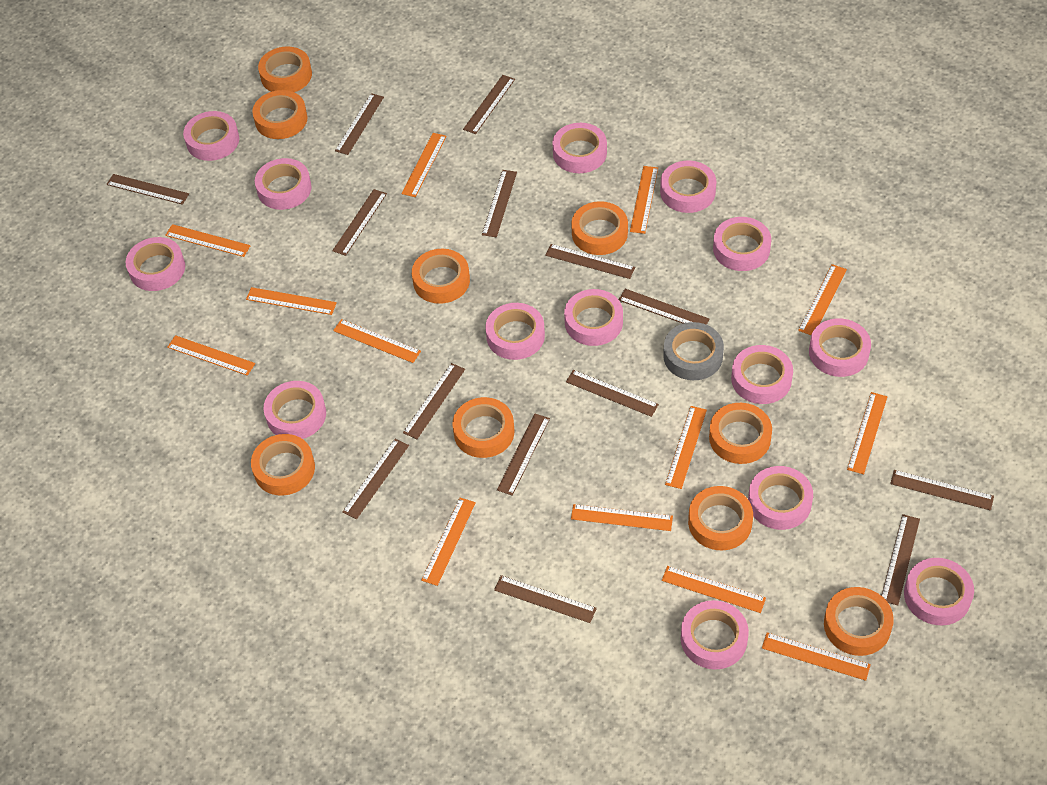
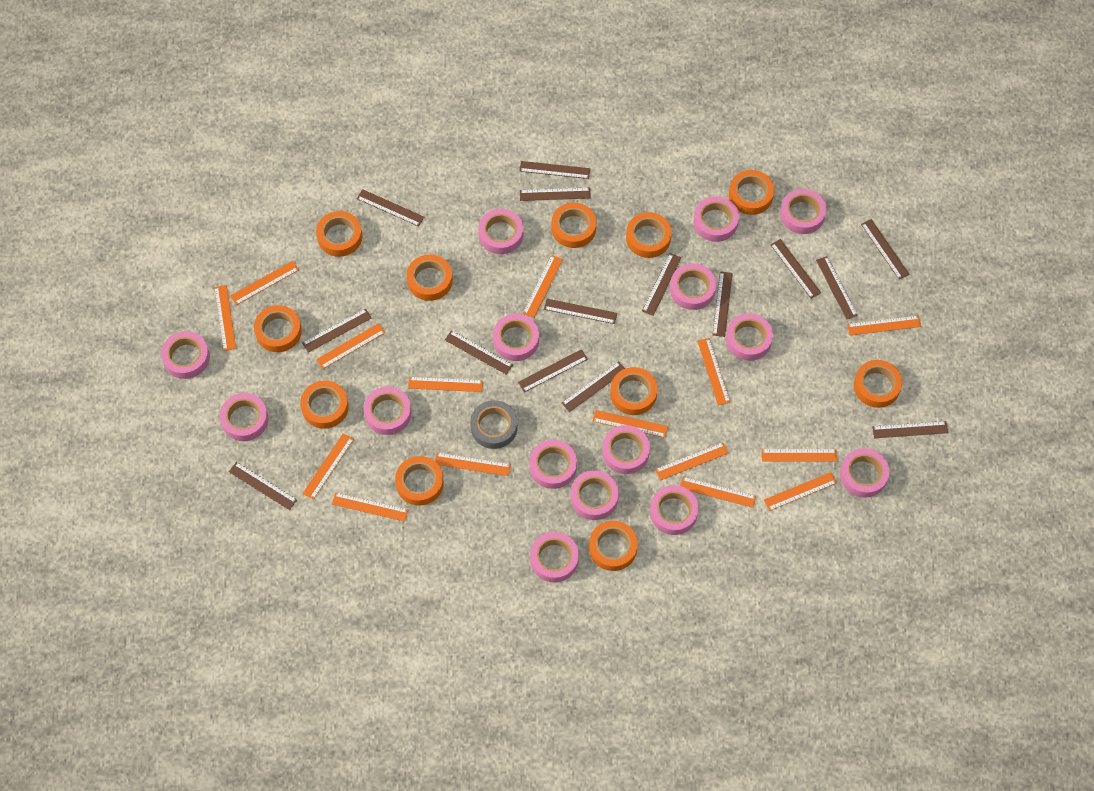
brown ruler: 14 -> 15
orange ruler: 13 -> 15
orange tape: 9 -> 11
pink tape: 14 -> 15

